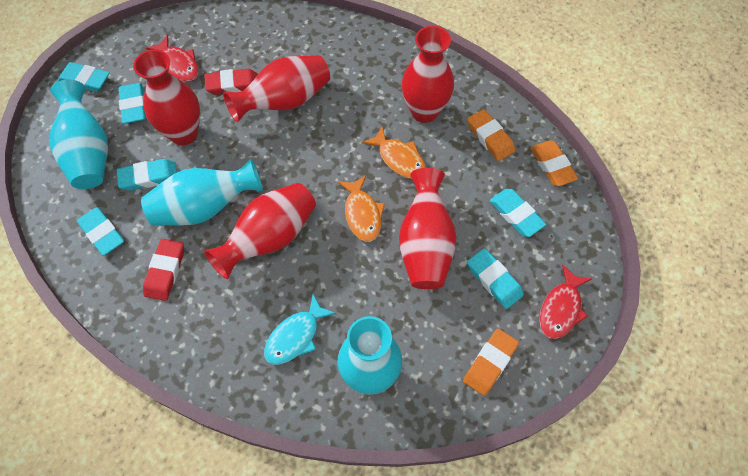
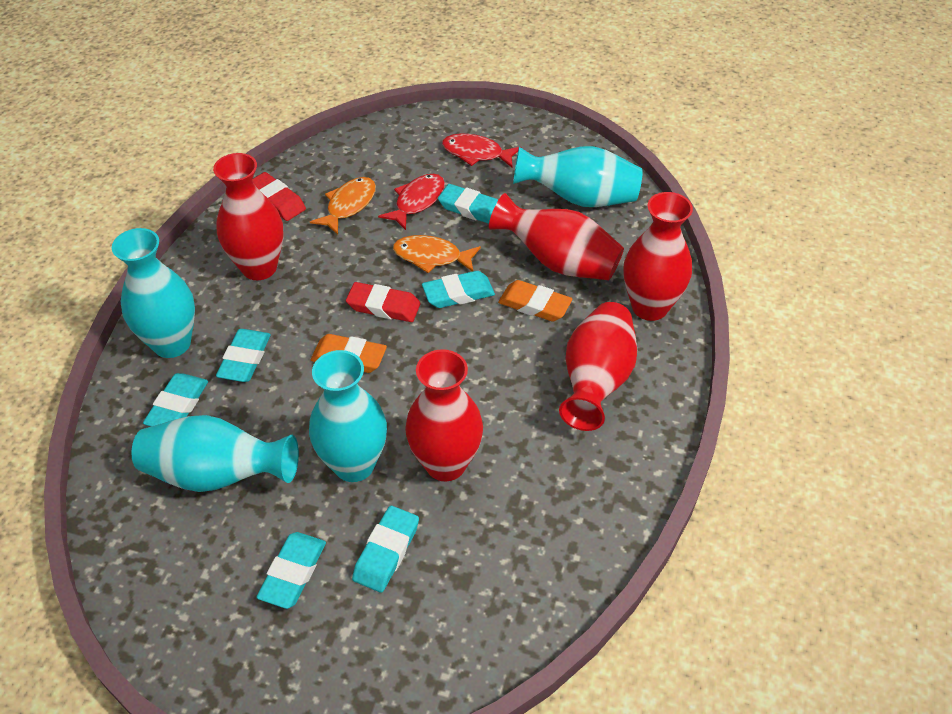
orange eraser: 3 -> 2
turquoise fish: 1 -> 0
turquoise vase: 3 -> 4

